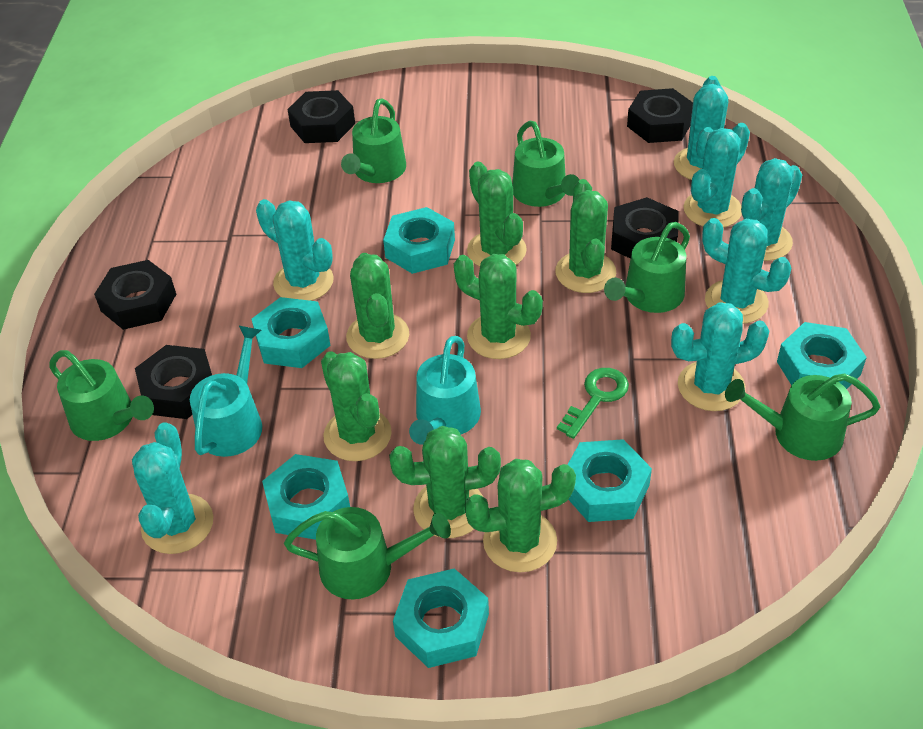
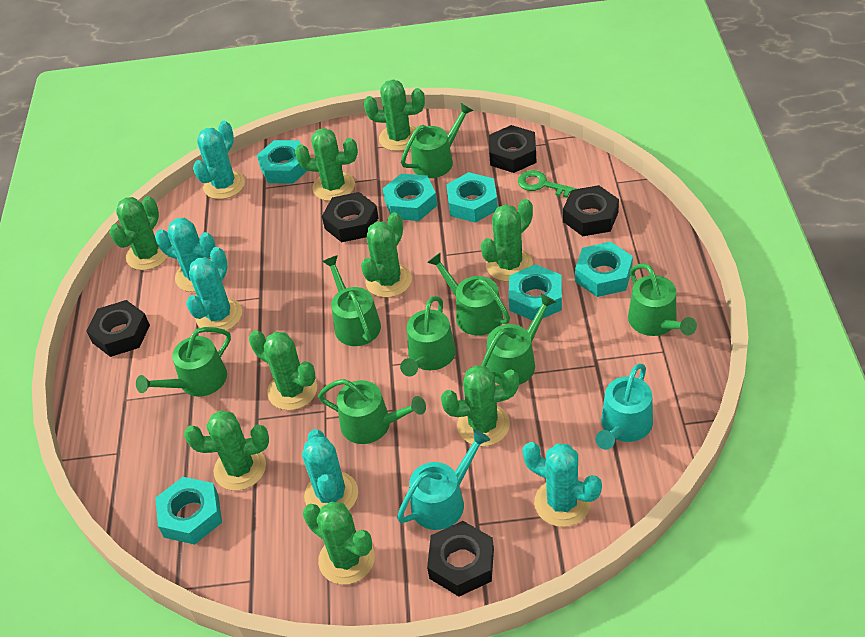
green cactus: 7 -> 9
green watering can: 6 -> 8
turquoise cactus: 7 -> 5

